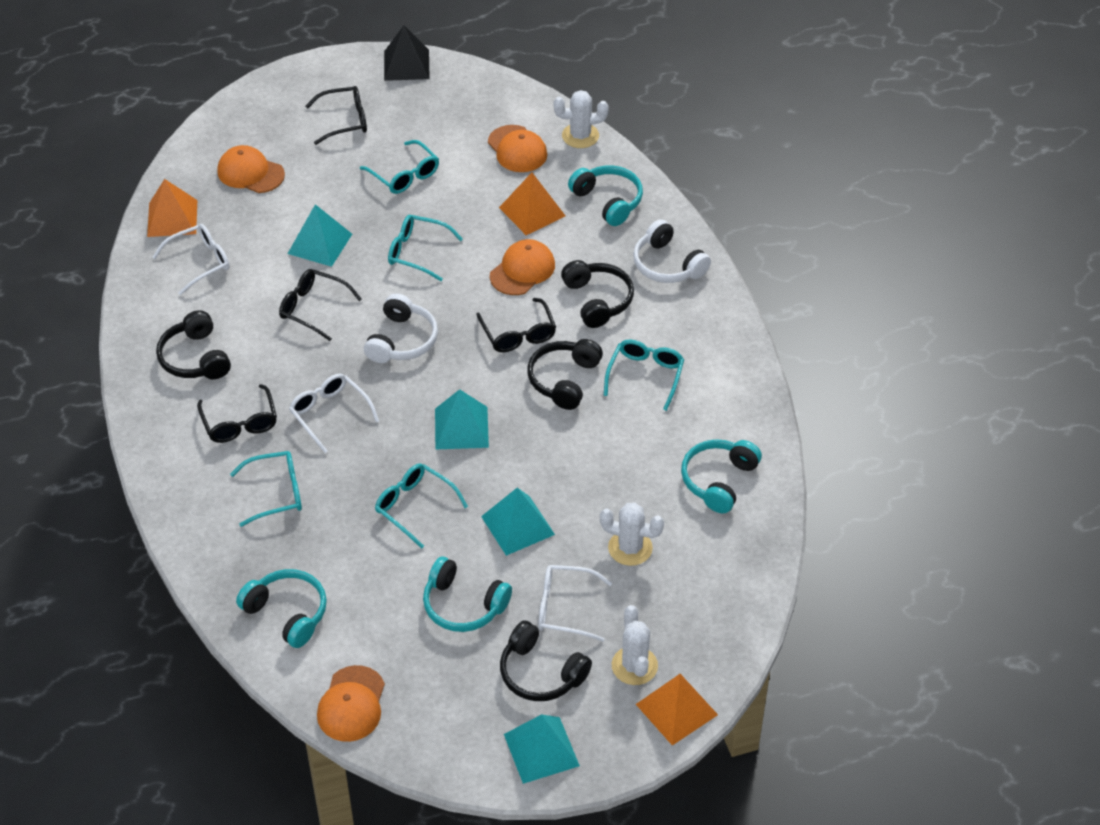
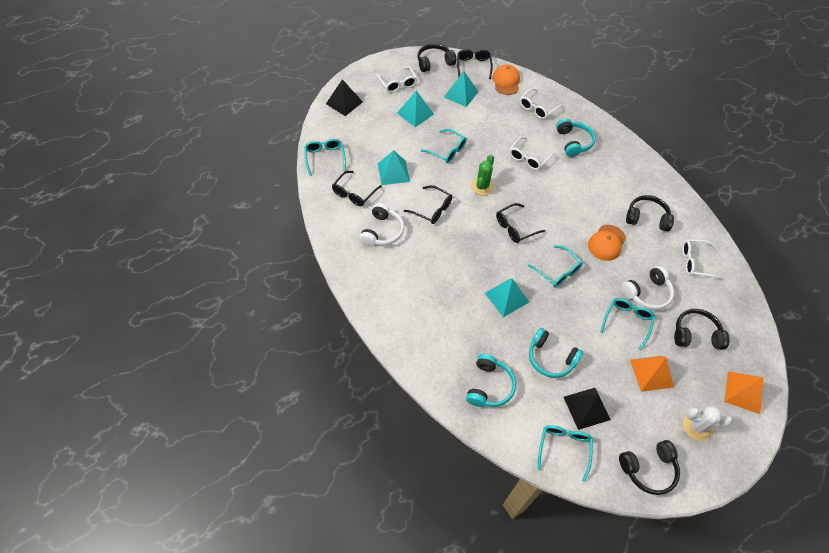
black pyramid: 1 -> 2
green cactus: 0 -> 1
orange cap: 4 -> 2
orange pyramid: 3 -> 2
turquoise headphones: 4 -> 3
white cactus: 3 -> 1
white glasses: 3 -> 4

